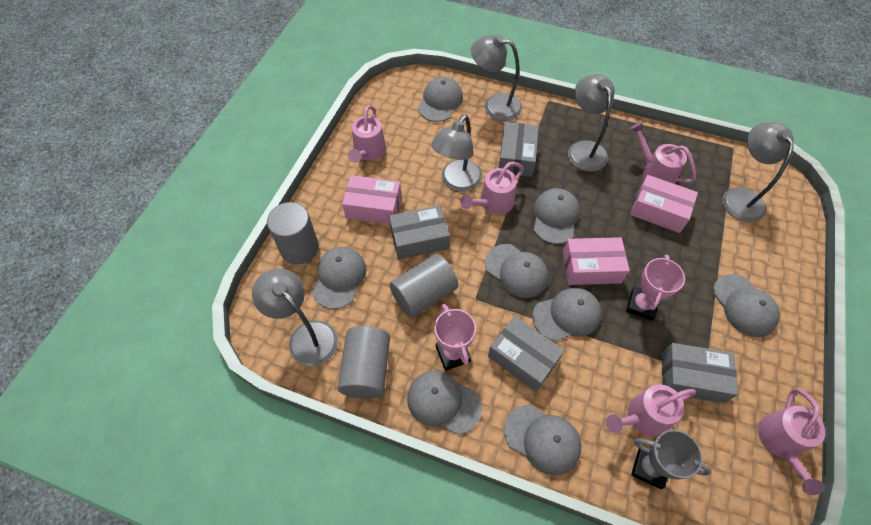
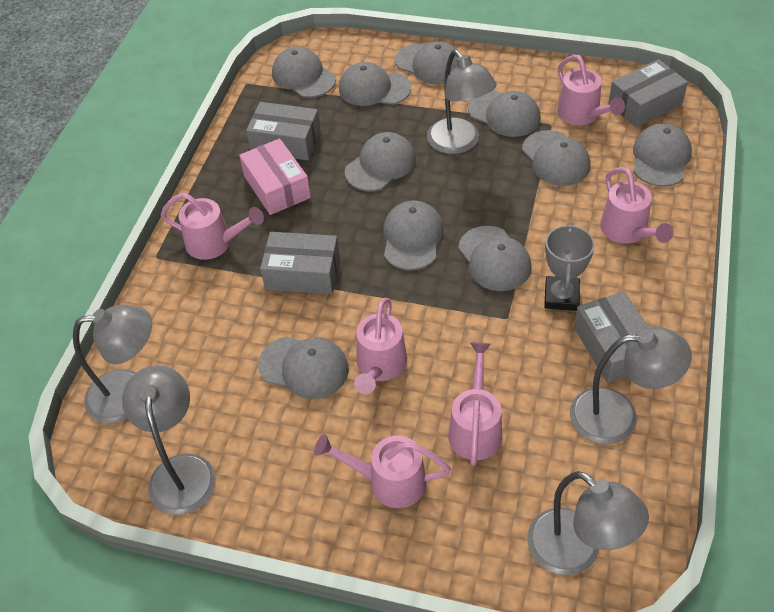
grey cap: 8 -> 10
grey cylinder: 3 -> 0
pink box: 3 -> 1
pink trophy: 2 -> 0
pink watering can: 5 -> 6

